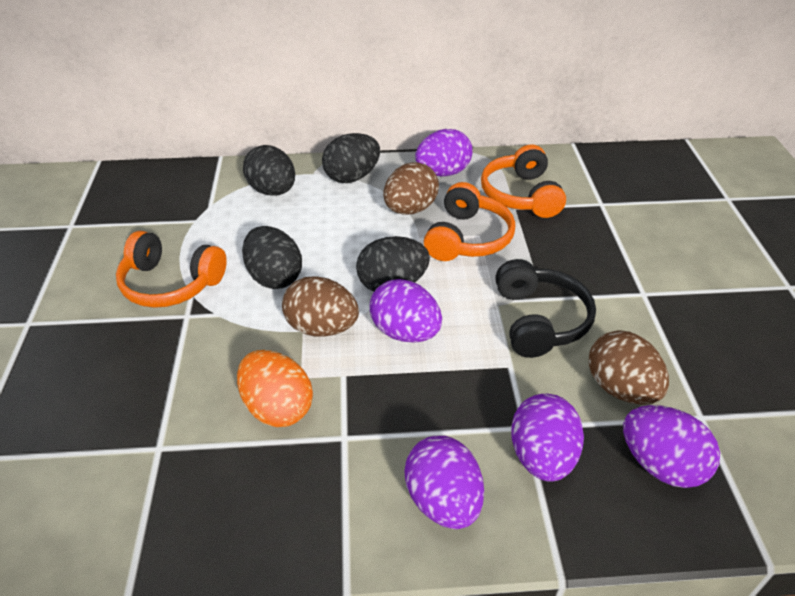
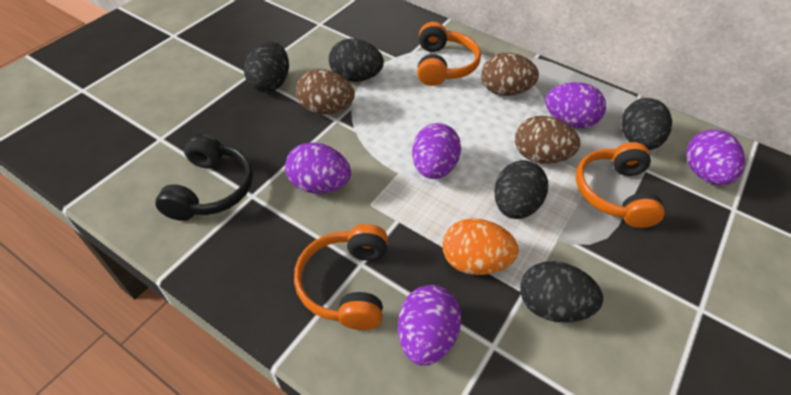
black egg: 4 -> 5

